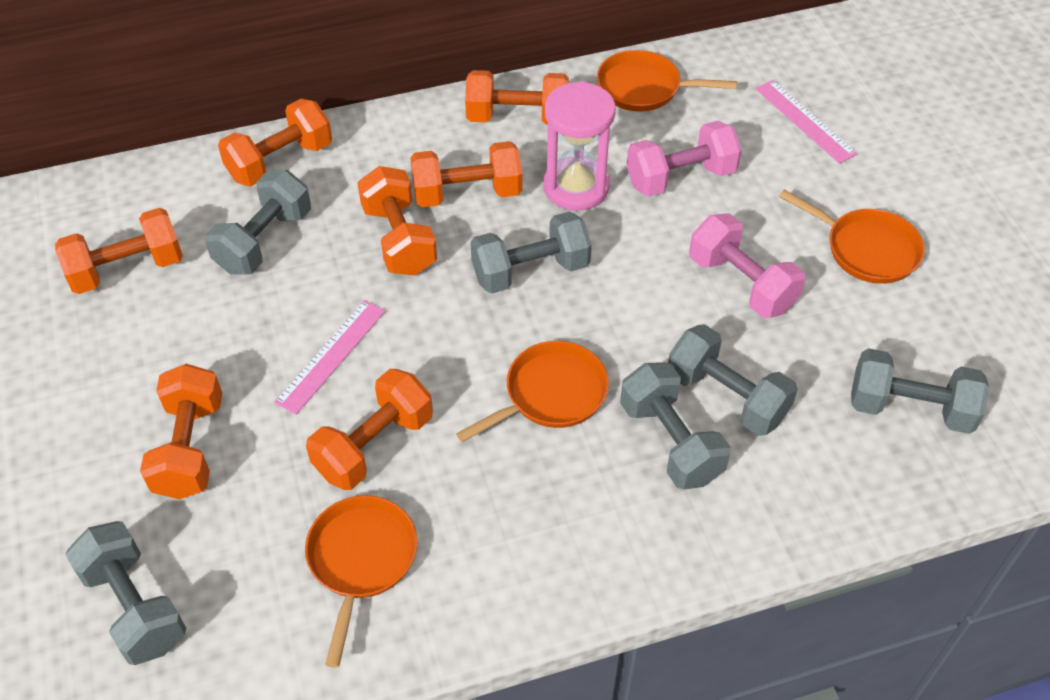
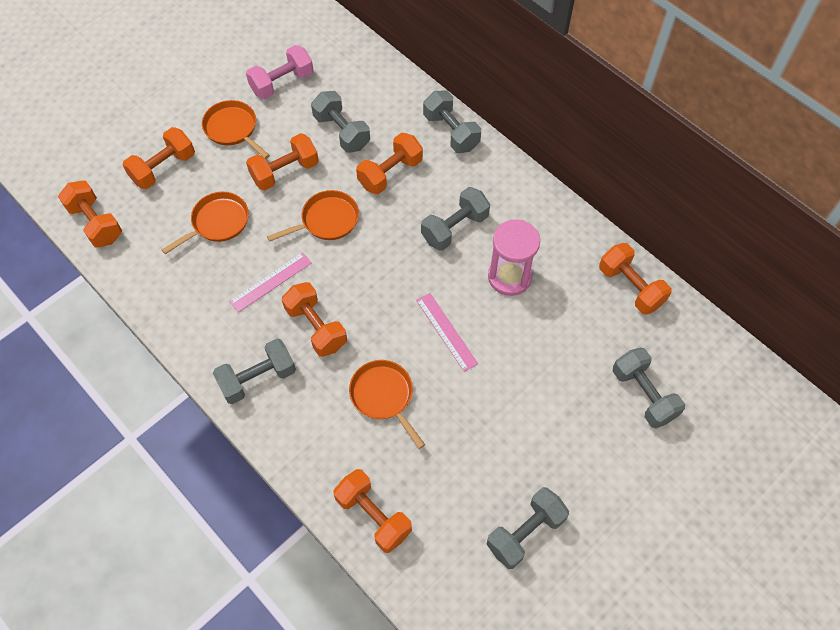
pink dumbbell: 2 -> 1

